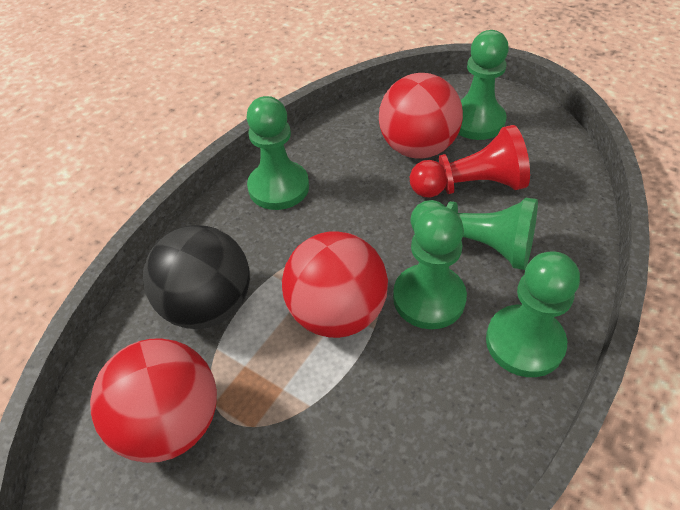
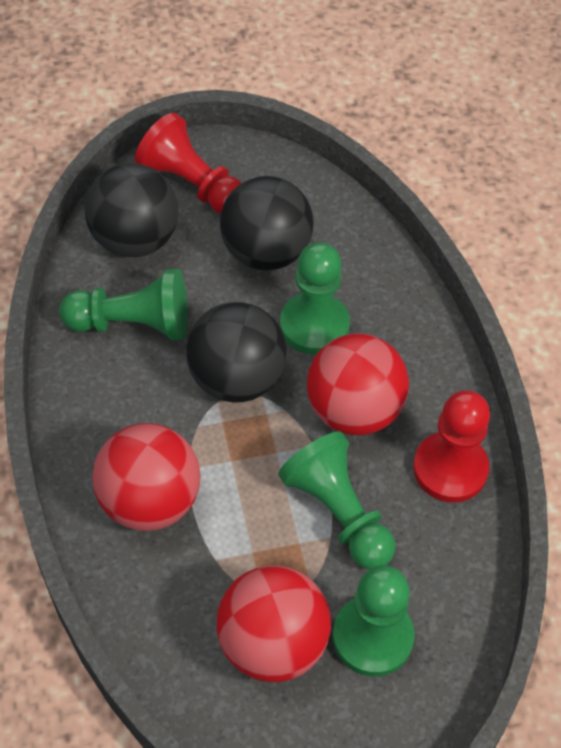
black ball: 1 -> 3
green pawn: 5 -> 4
red pawn: 1 -> 2

